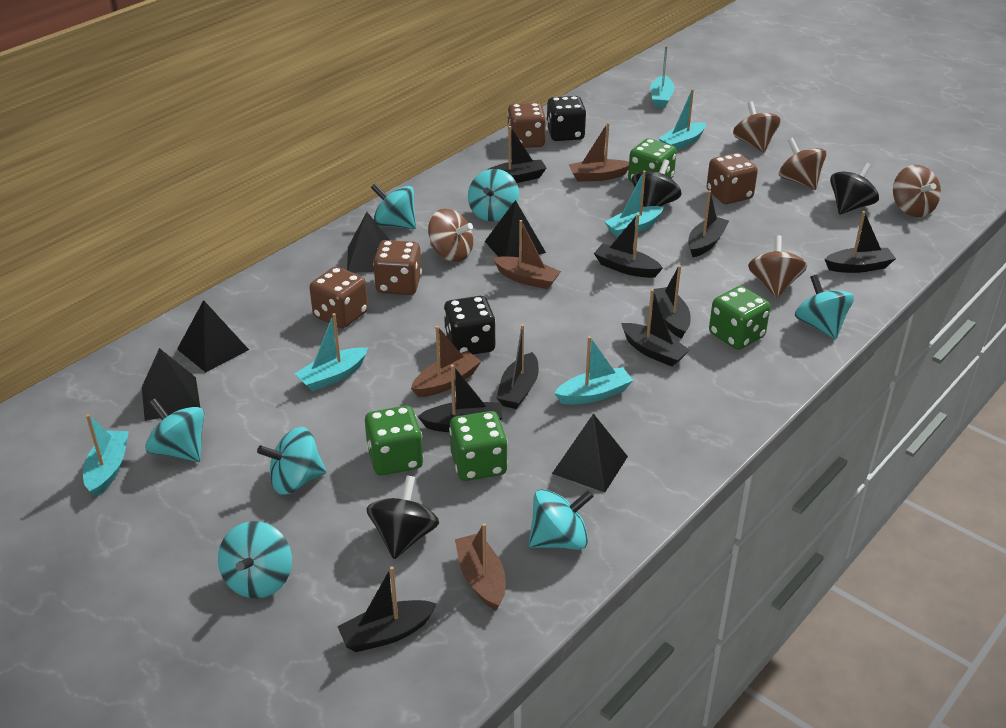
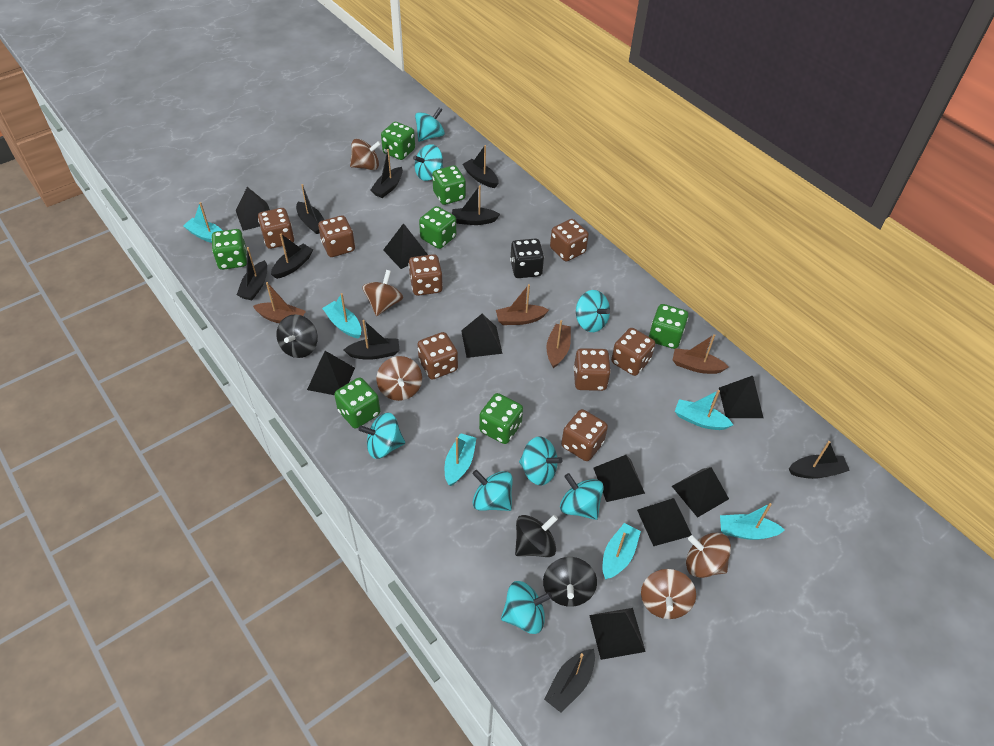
black dice: 2 -> 1
black pyramid: 5 -> 9
brown dice: 4 -> 8
green dice: 4 -> 7
turquoise spinning top: 7 -> 8

